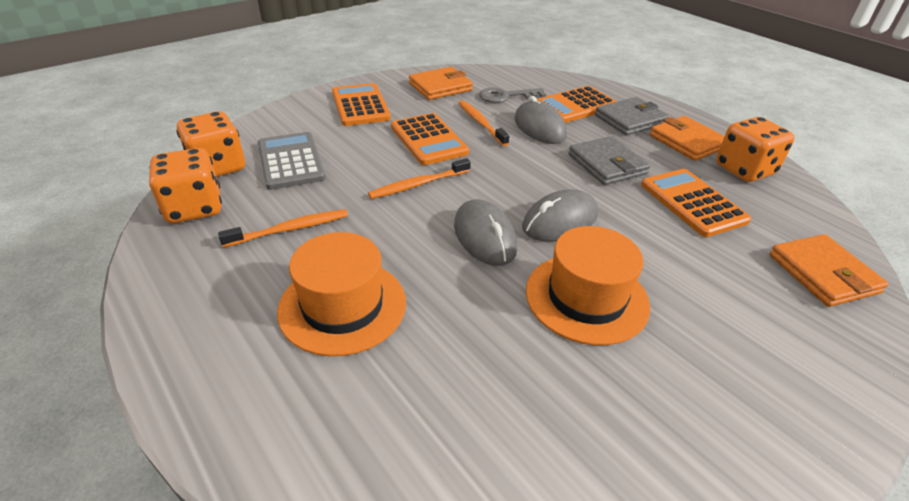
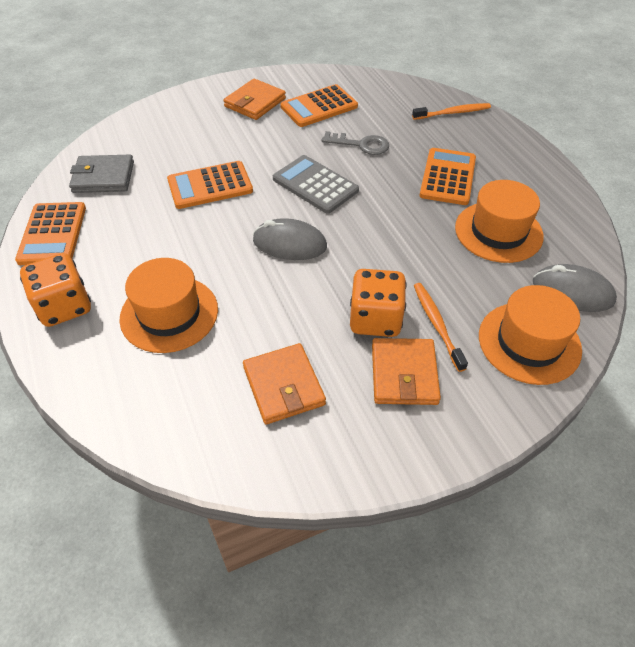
grey mouse: 3 -> 2
grey wallet: 2 -> 1
orange dice: 3 -> 2
orange hat: 2 -> 3
orange toothbrush: 3 -> 2

